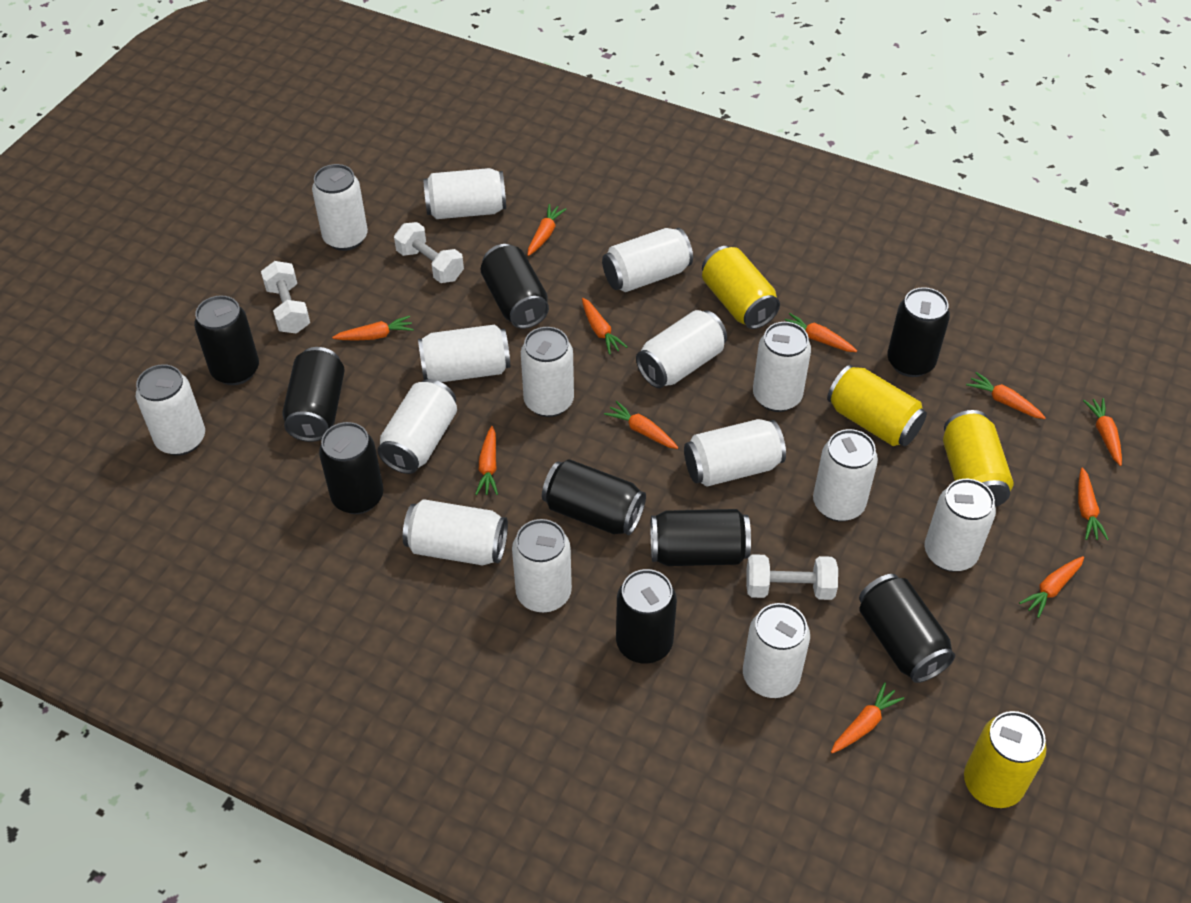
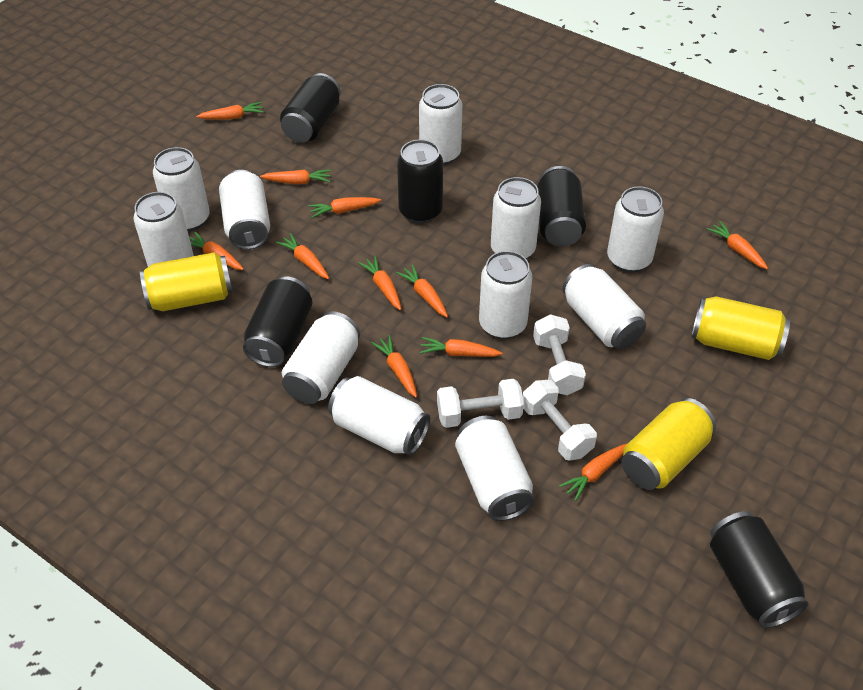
black can: 9 -> 5
white can: 15 -> 11
yellow can: 4 -> 3

